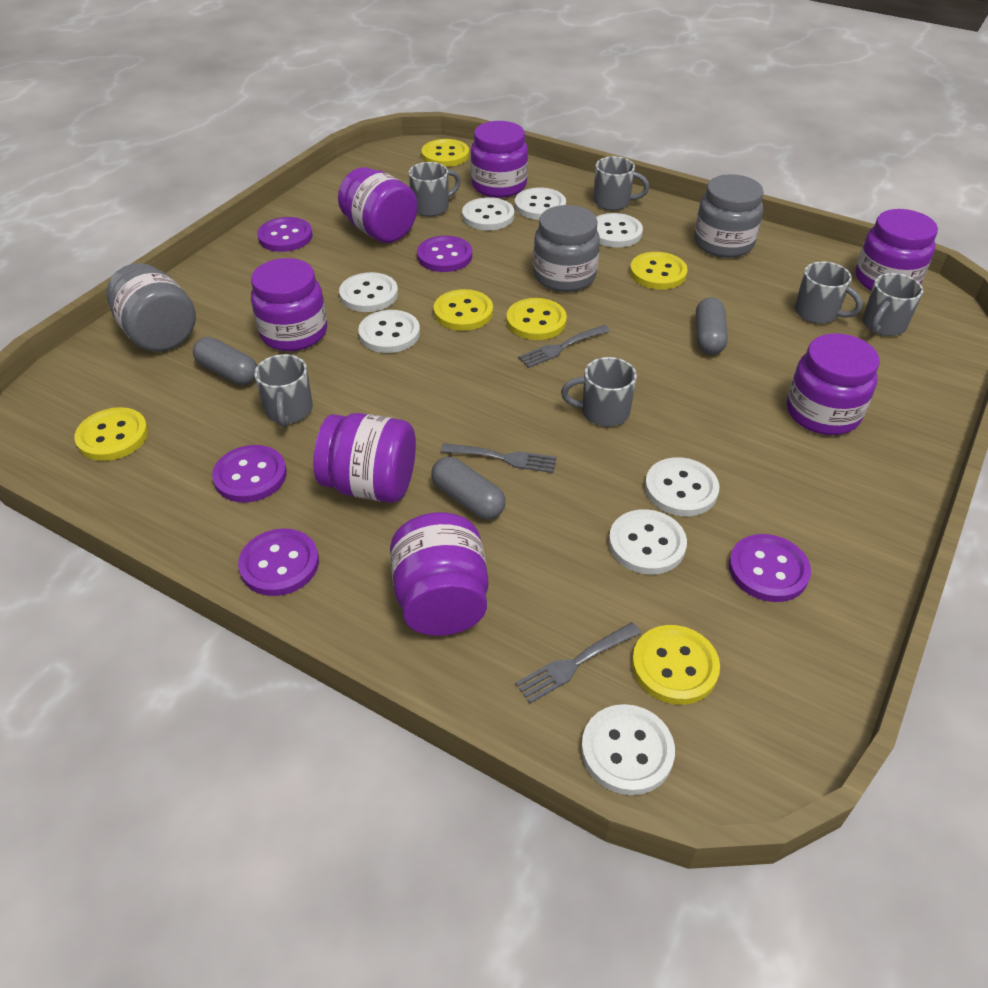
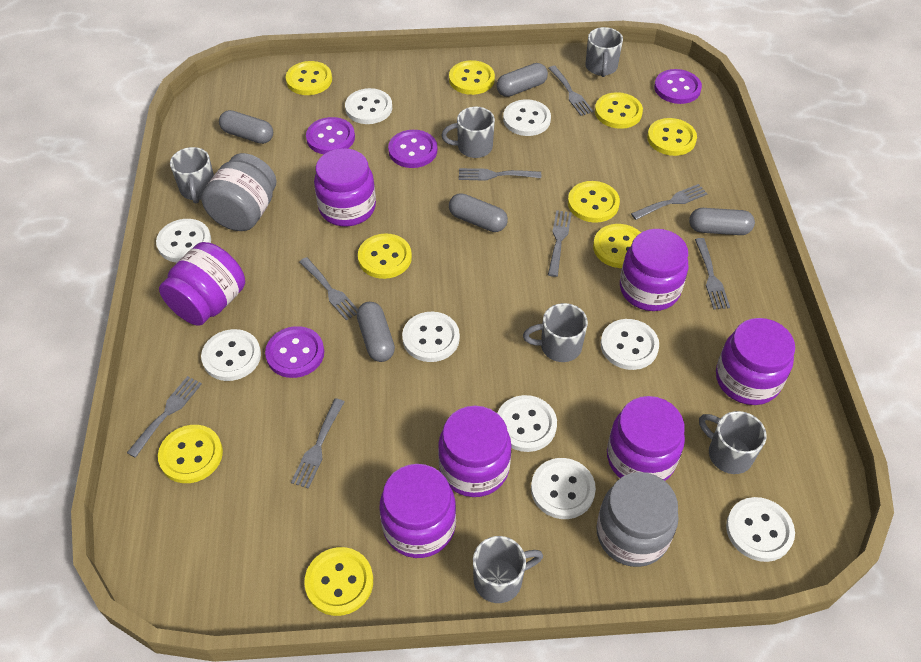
grey capsule: 3 -> 5
grey fork: 3 -> 8
grey jar: 3 -> 2
purple button: 5 -> 4
white button: 8 -> 9
yellow button: 6 -> 9

